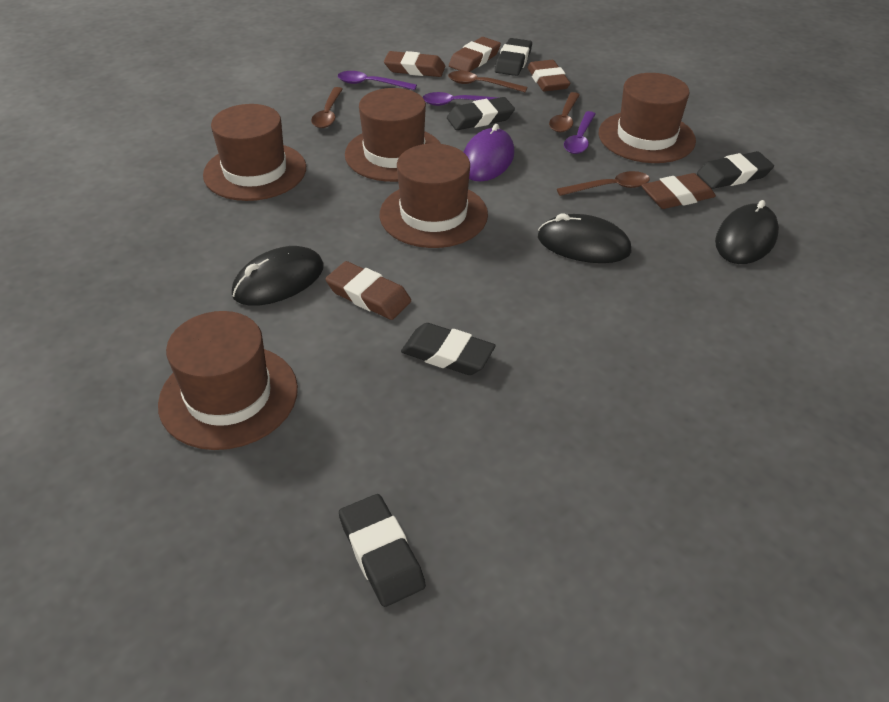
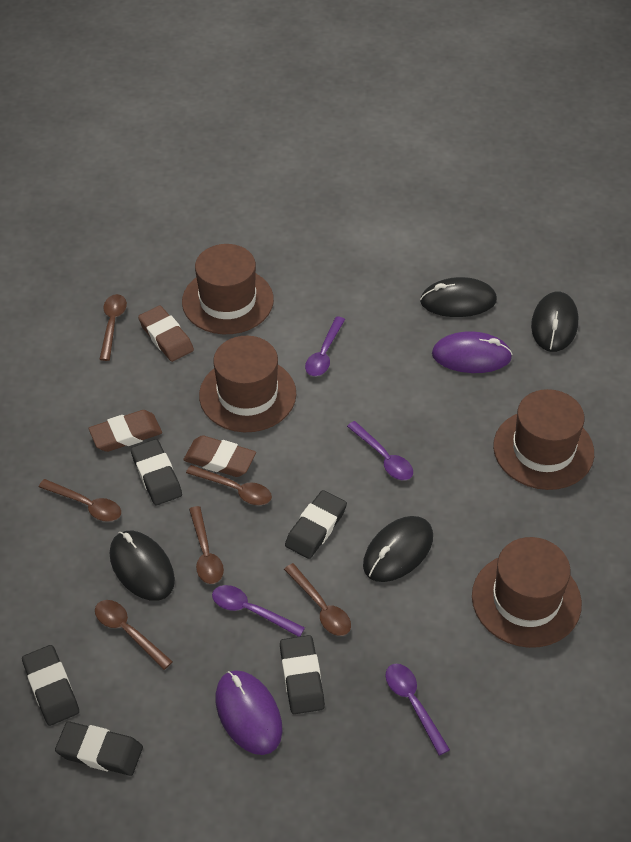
black mouse: 3 -> 4
brown eraser: 5 -> 3
brown hat: 5 -> 4
brown spoon: 4 -> 6
purple mouse: 1 -> 2
purple spoon: 3 -> 4

